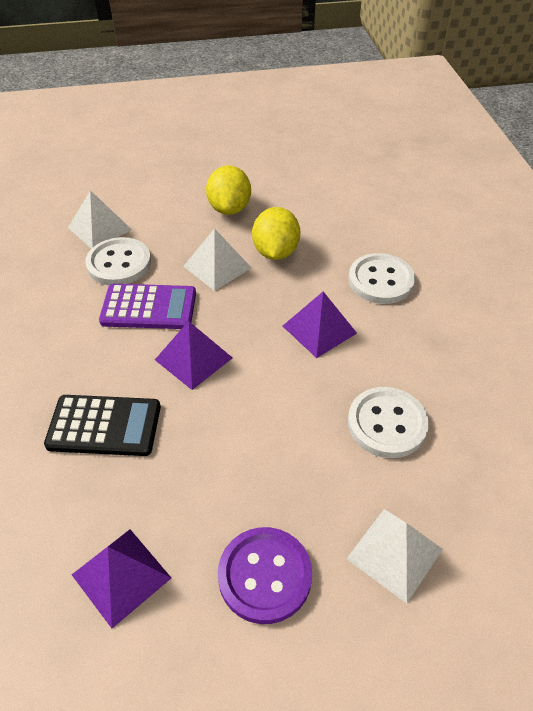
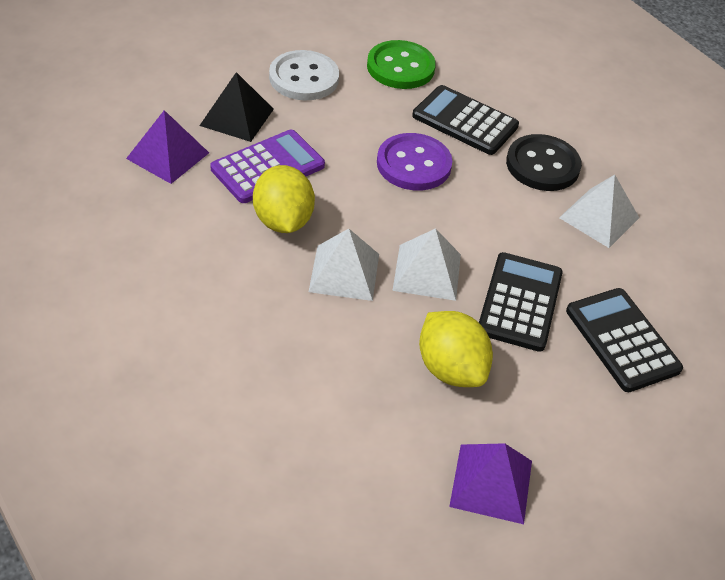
black button: 0 -> 1
black calculator: 1 -> 3
black pyramid: 0 -> 1
green button: 0 -> 1
purple pyramid: 3 -> 2
white button: 3 -> 1

